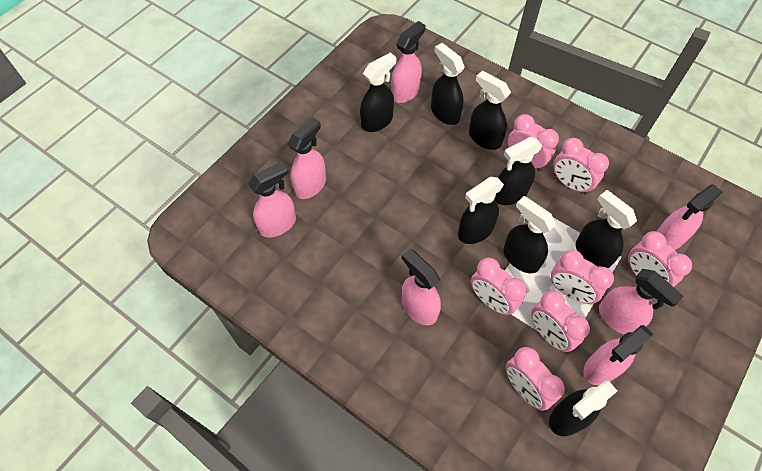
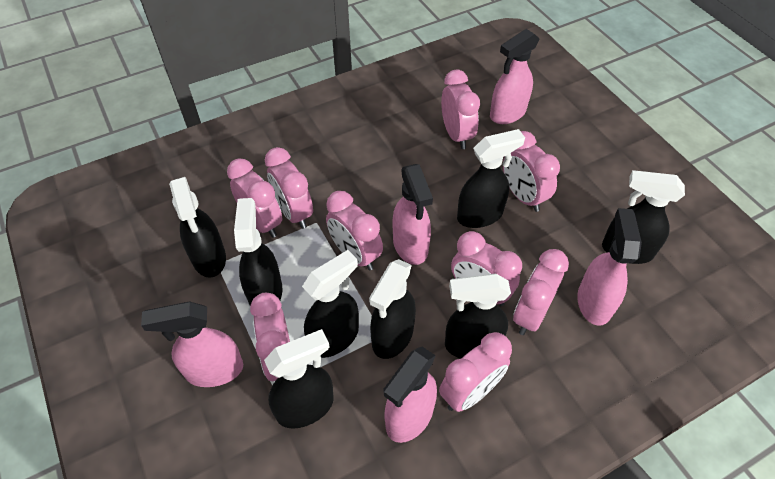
pink clock: 7 -> 9
pink spray bottle: 7 -> 5

